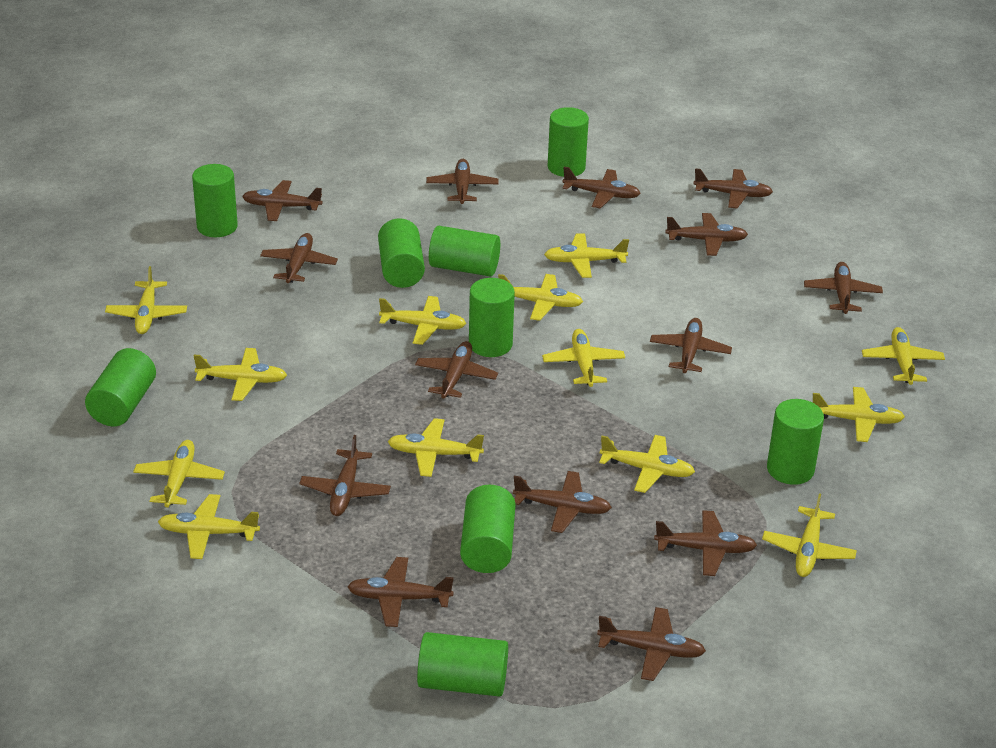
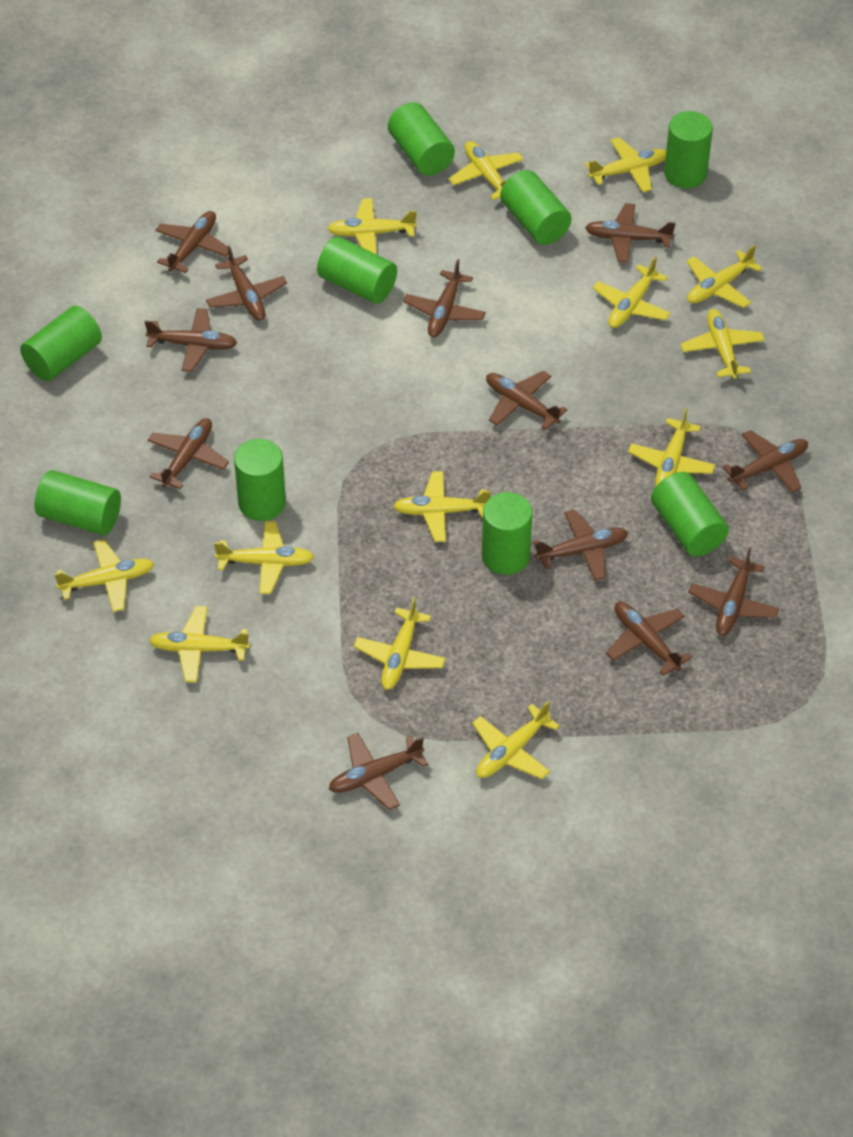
brown plane: 14 -> 12

